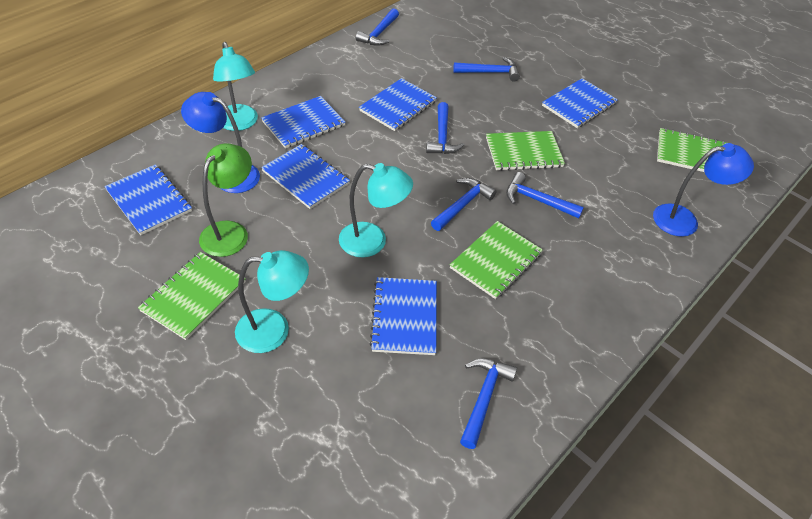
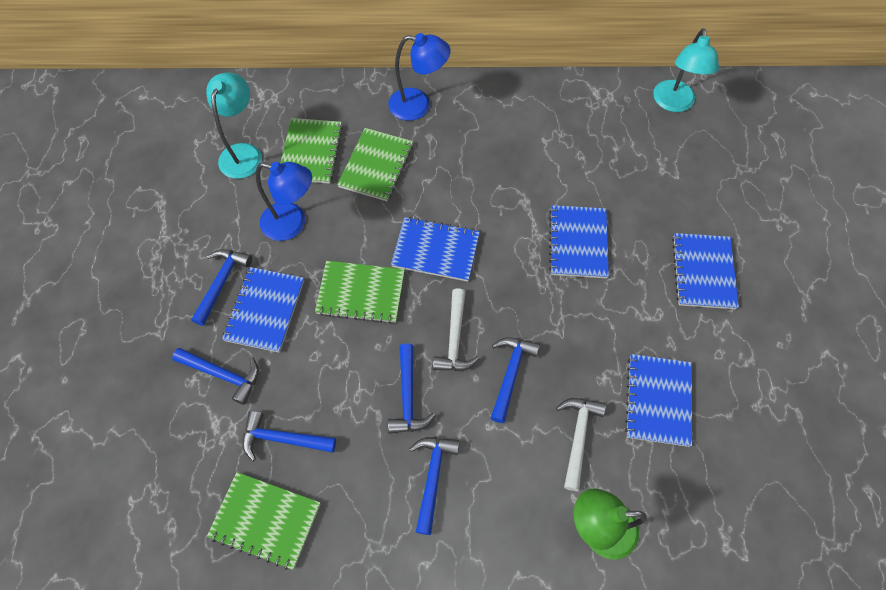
blue notebook: 6 -> 5
turquoise lamp: 3 -> 2
white hammer: 0 -> 2

